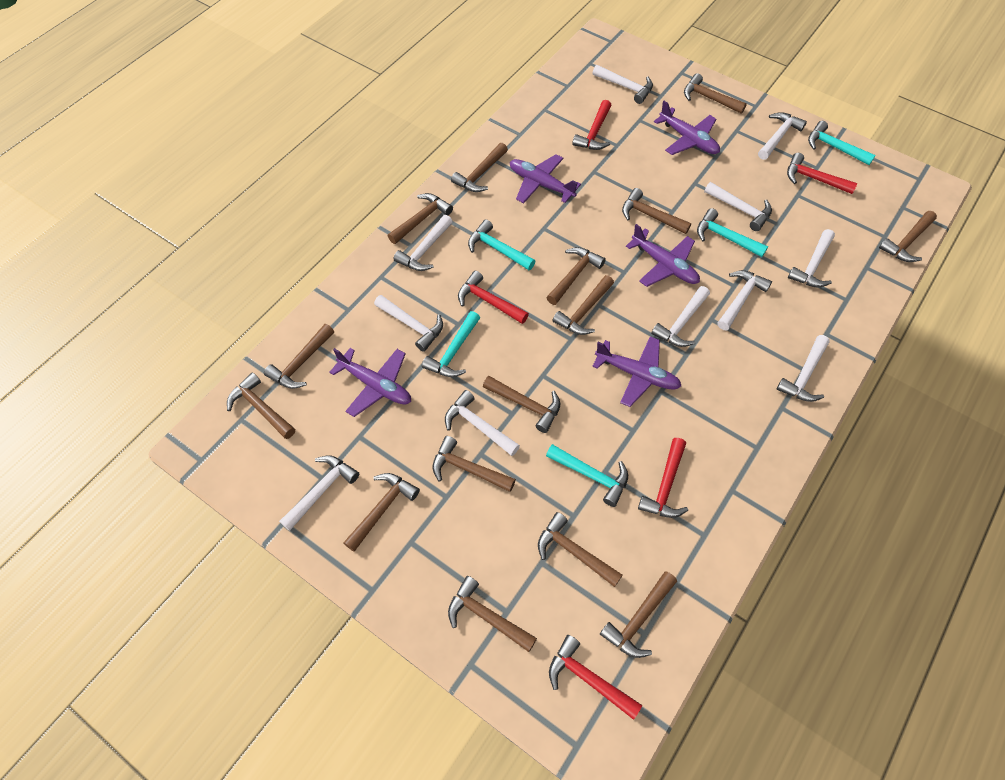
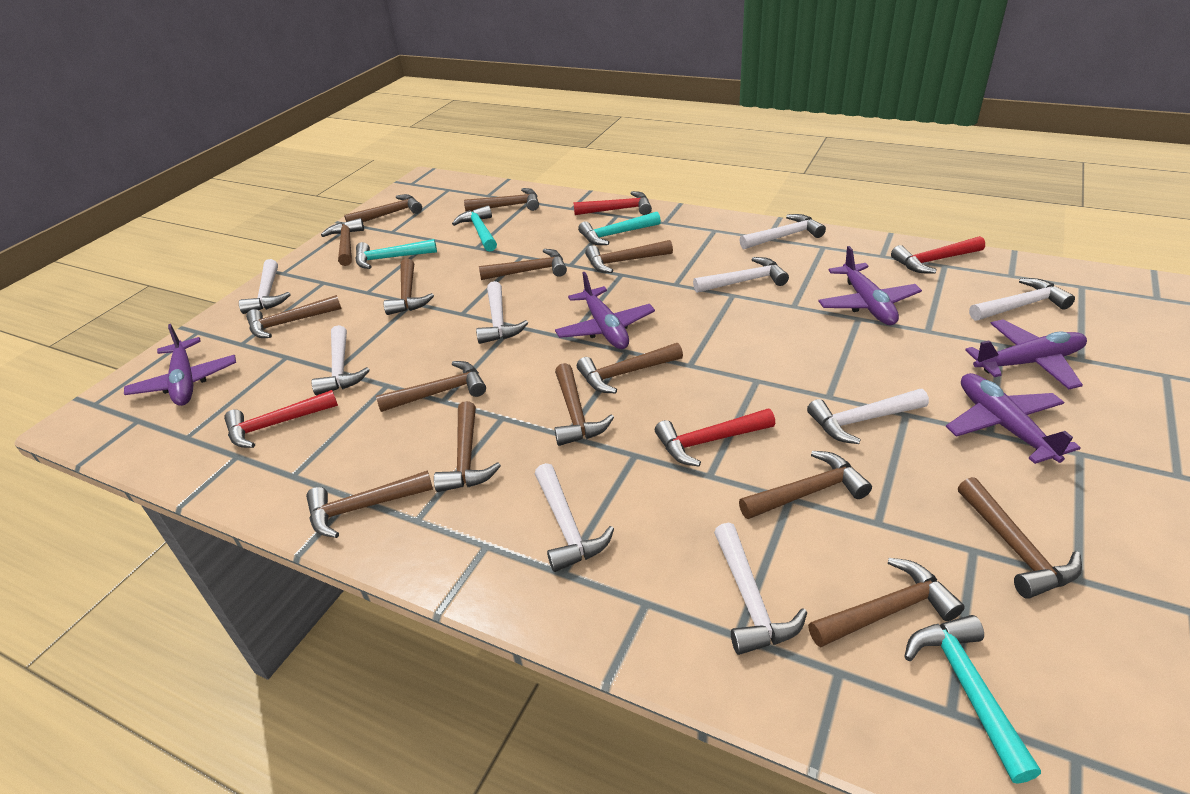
red hammer: 5 -> 4
turquoise hammer: 5 -> 4
white hammer: 11 -> 9

